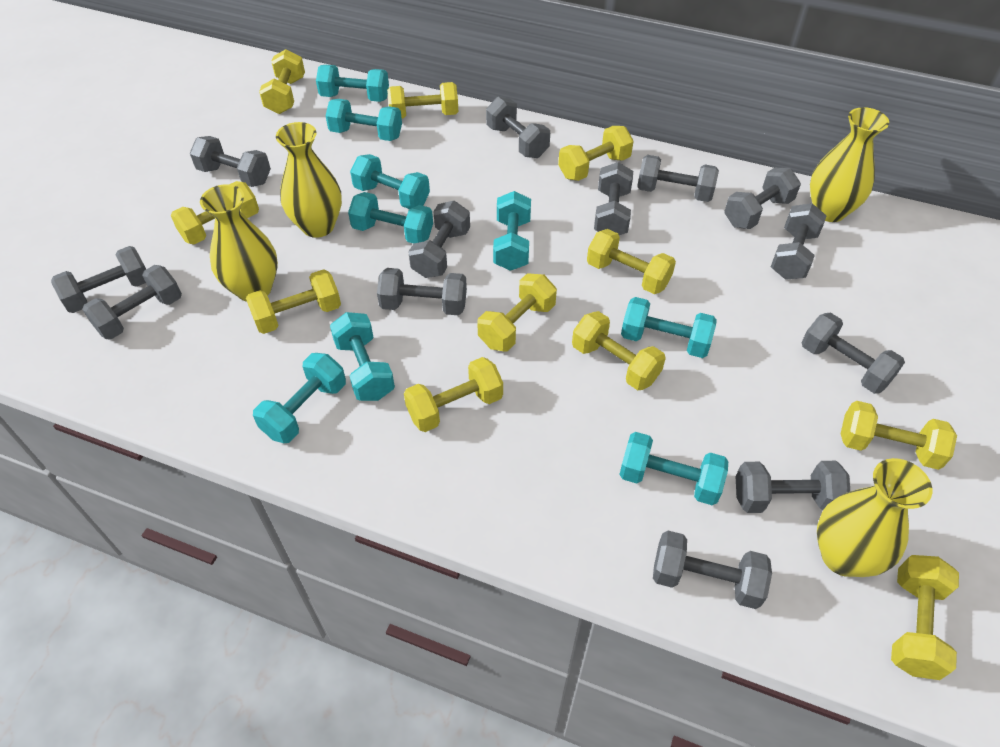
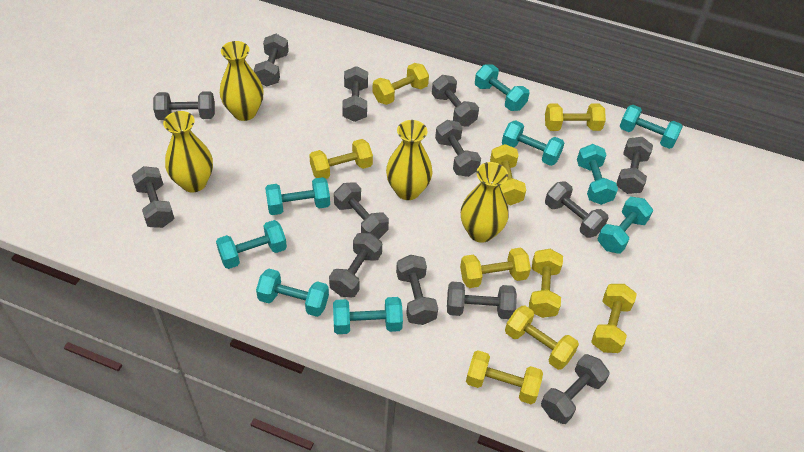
yellow dumbbell: 11 -> 9

